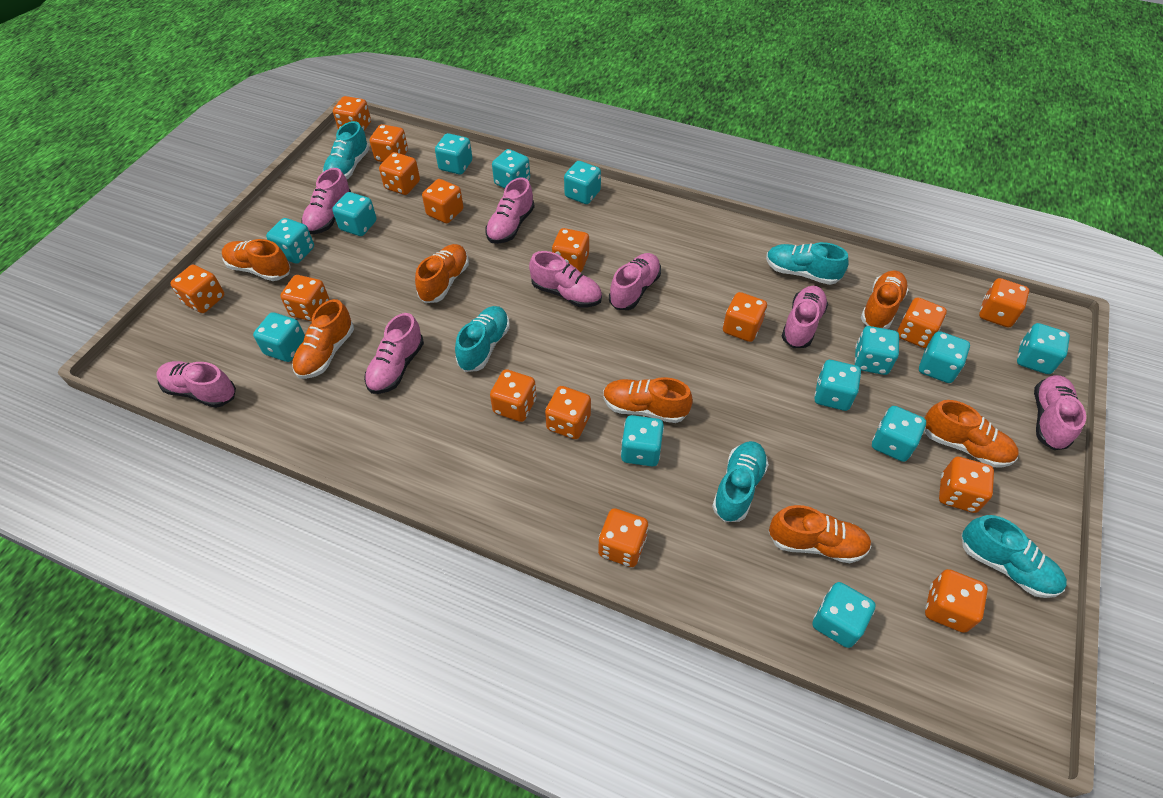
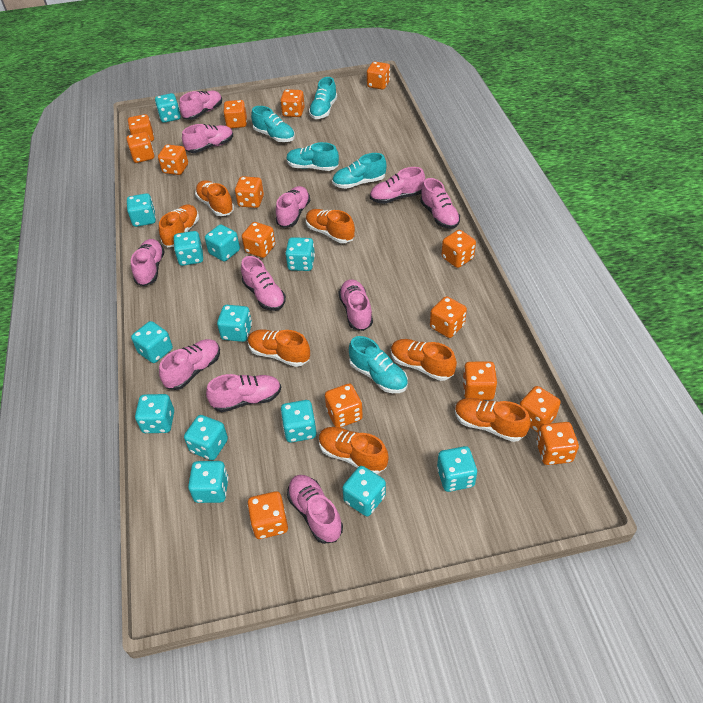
pink shoe: 8 -> 11

